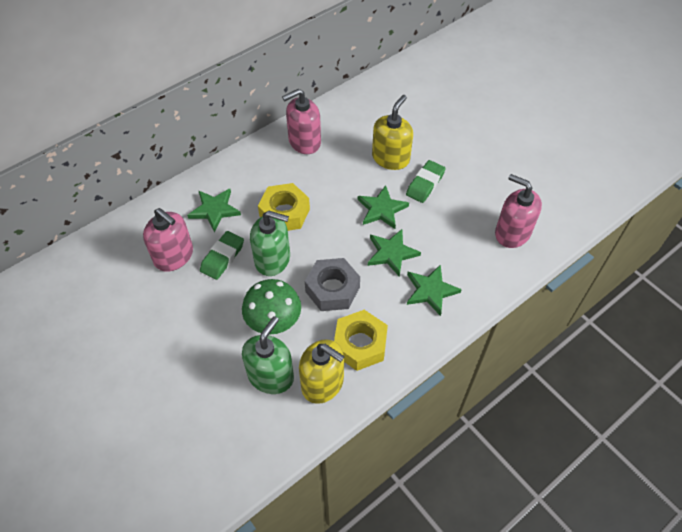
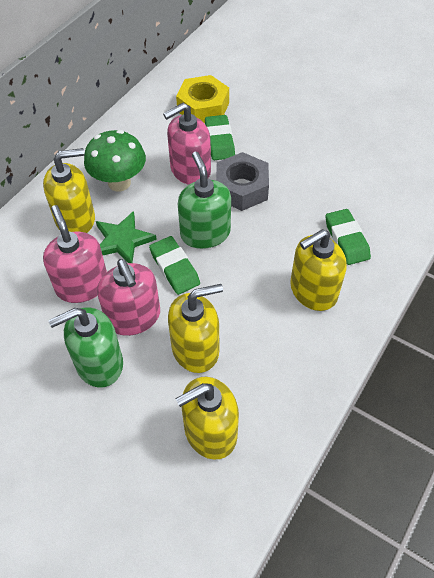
green eraser: 2 -> 3
green star: 4 -> 1
yellow nut: 2 -> 1
yellow soap dispenser: 2 -> 4

